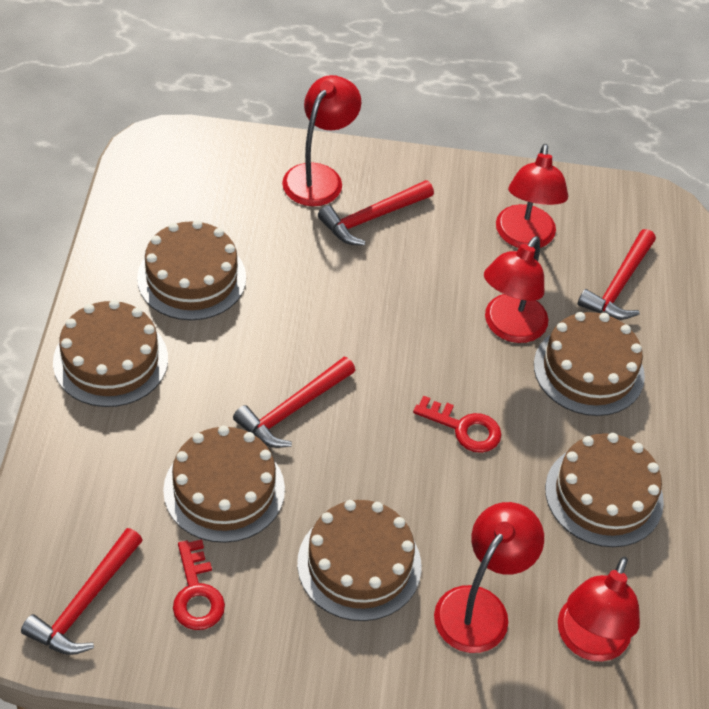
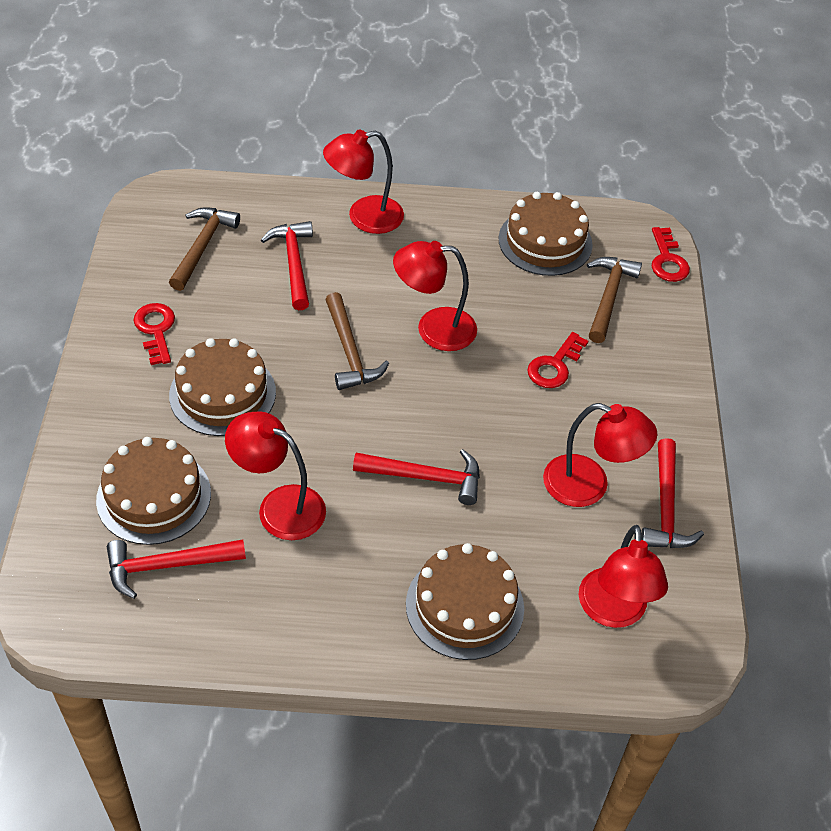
brown cake: 6 -> 4
brown hammer: 0 -> 3
red key: 2 -> 3

